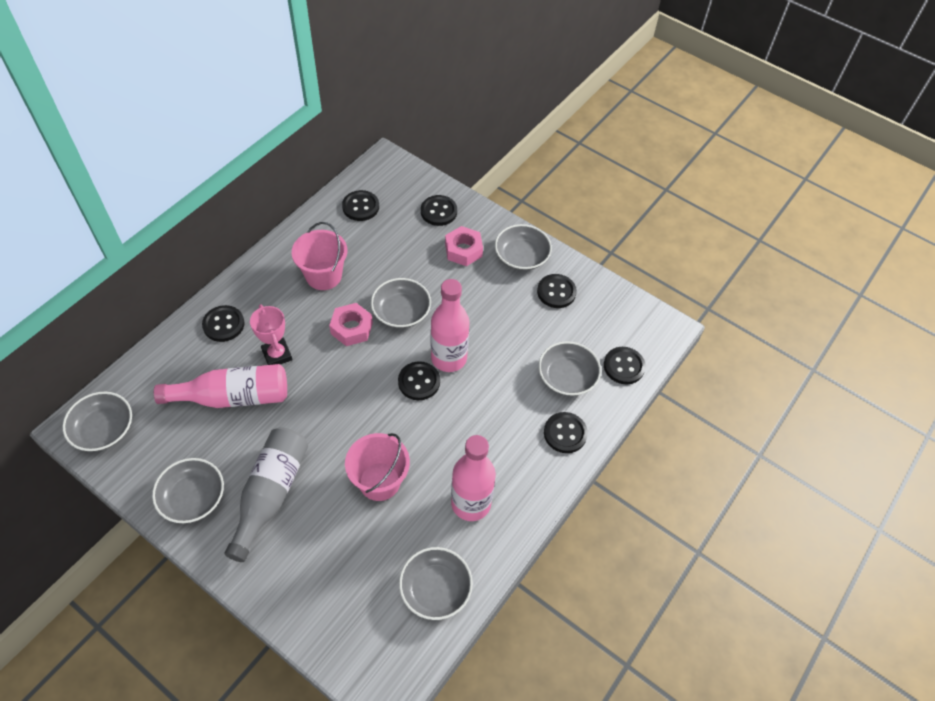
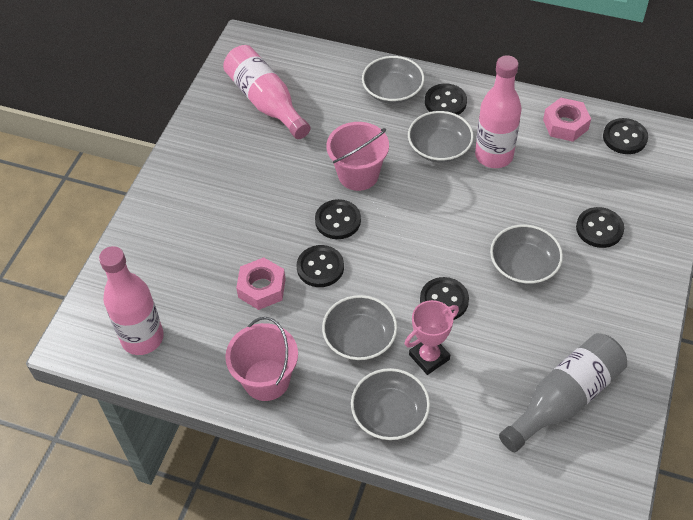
black button: 7 -> 6
grey bowl: 6 -> 5

